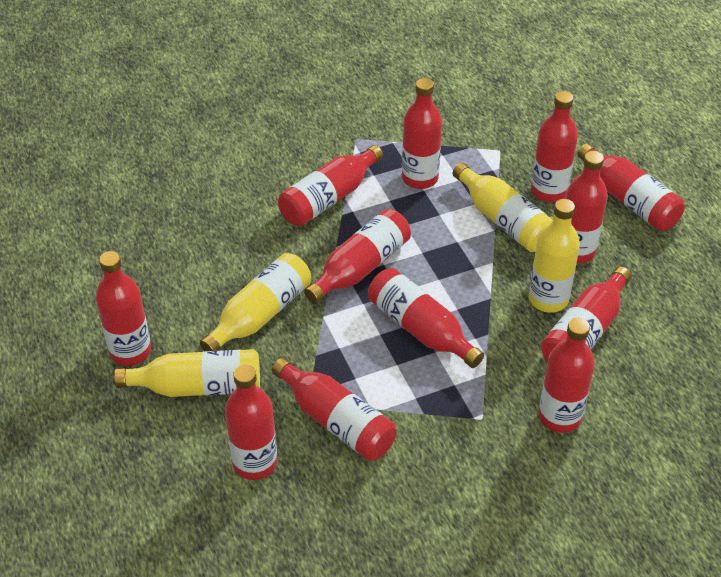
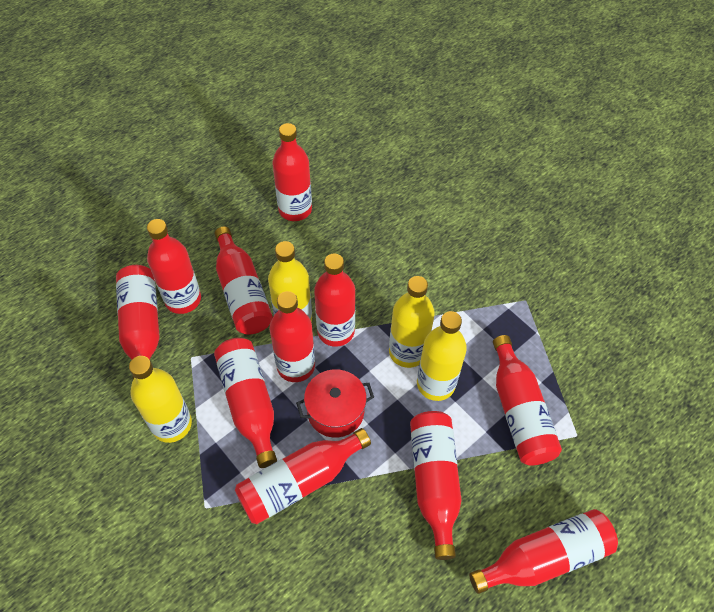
red bottle: 12 -> 11
red pot: 0 -> 1

